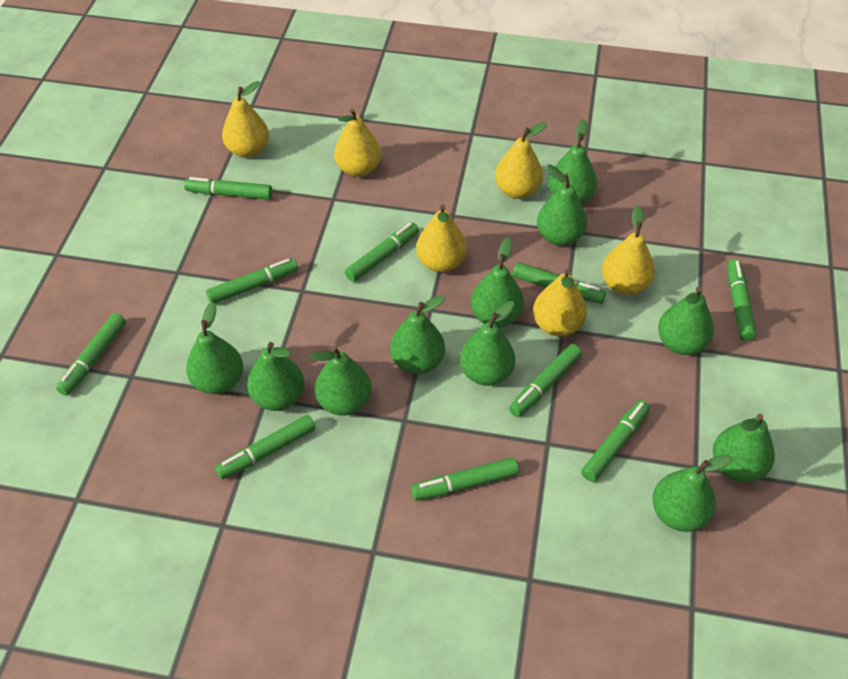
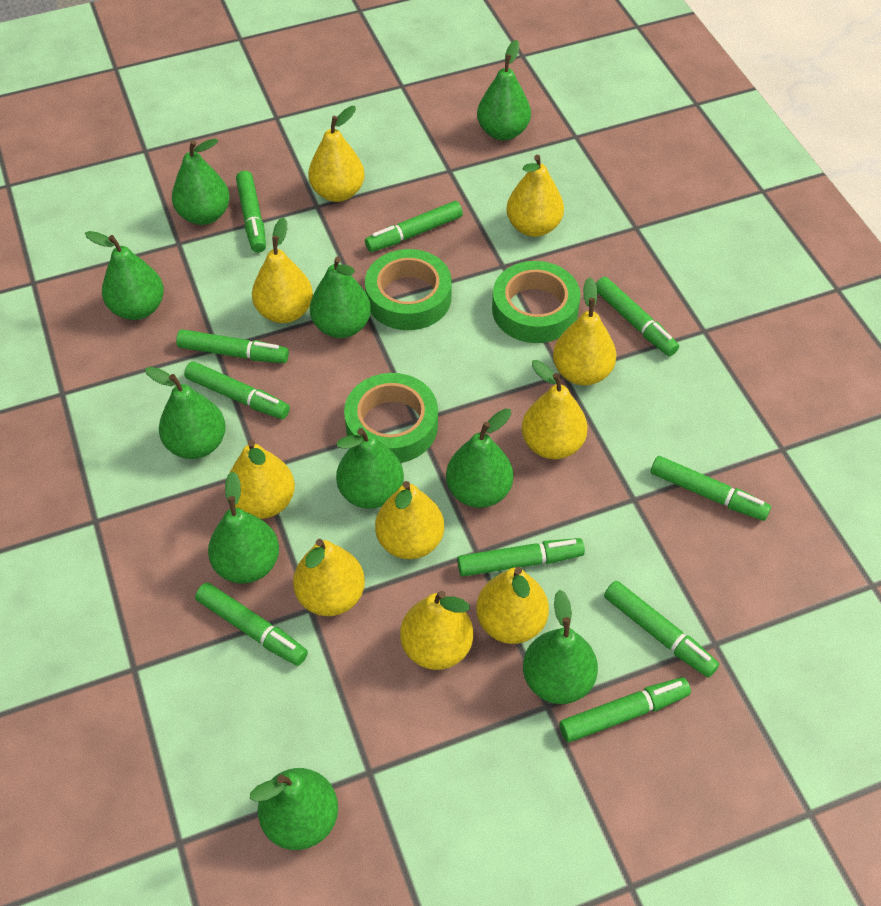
green pear: 11 -> 10
green tape: 0 -> 3
yellow pear: 6 -> 10

